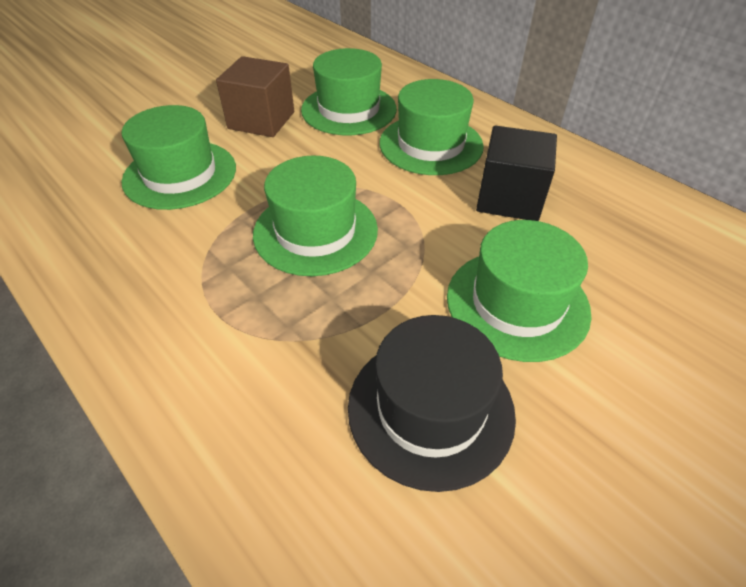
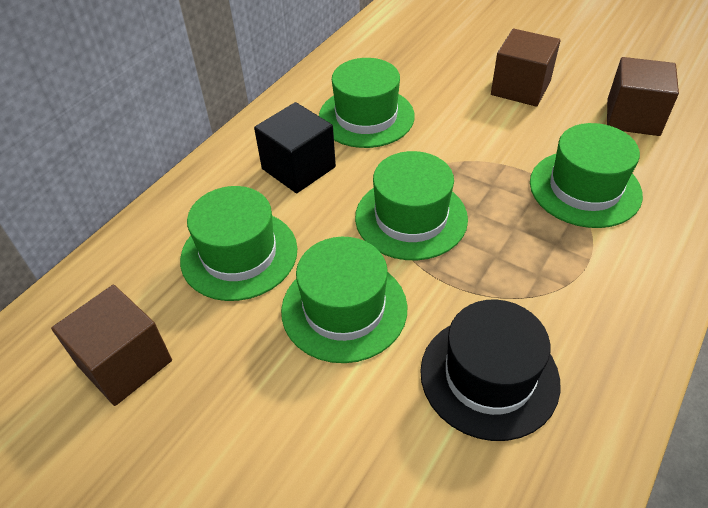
brown cube: 1 -> 3

